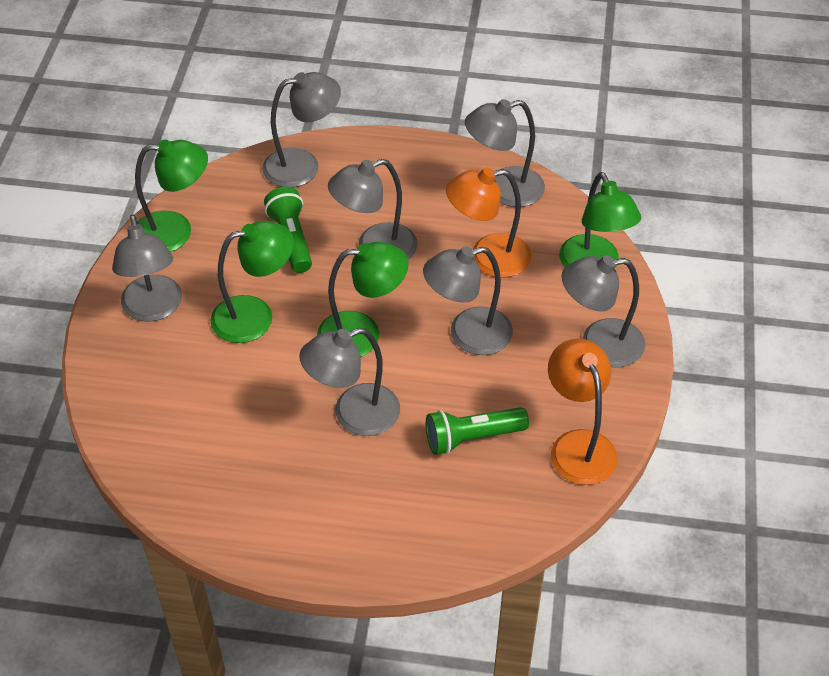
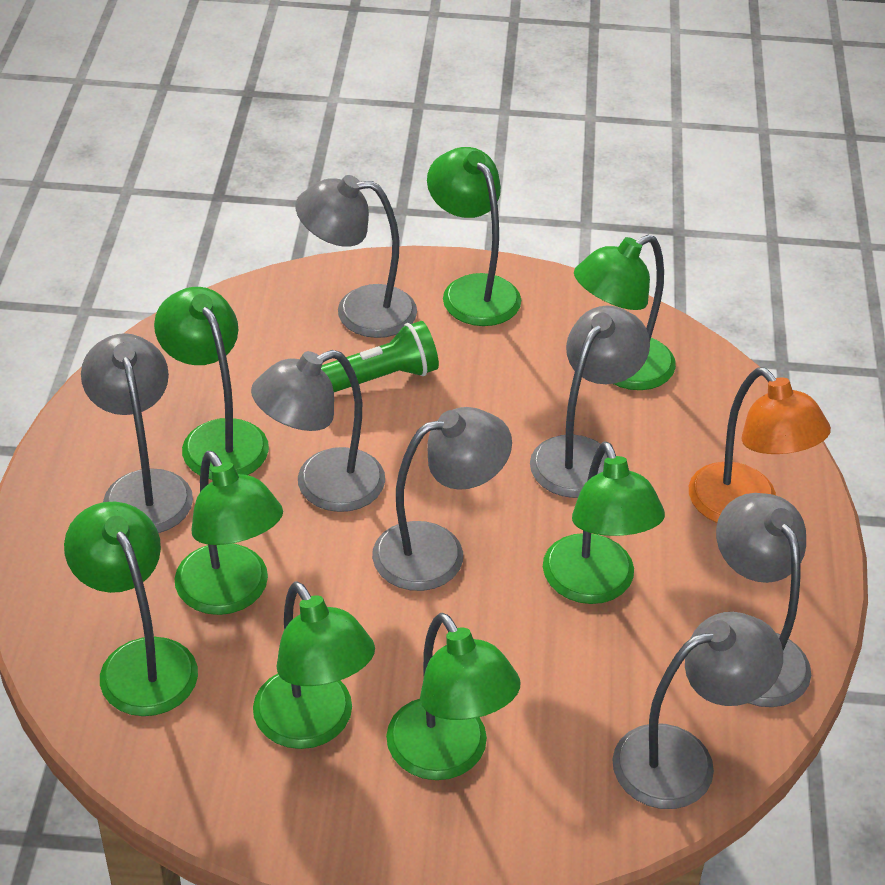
green flashlight: 2 -> 1
green lamp: 4 -> 8
orange lamp: 2 -> 1

